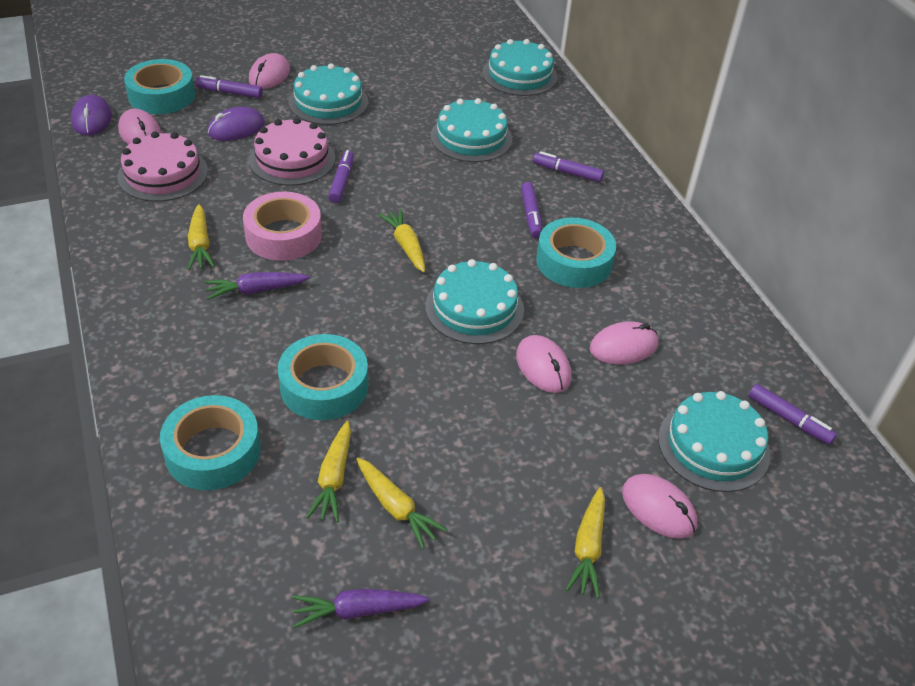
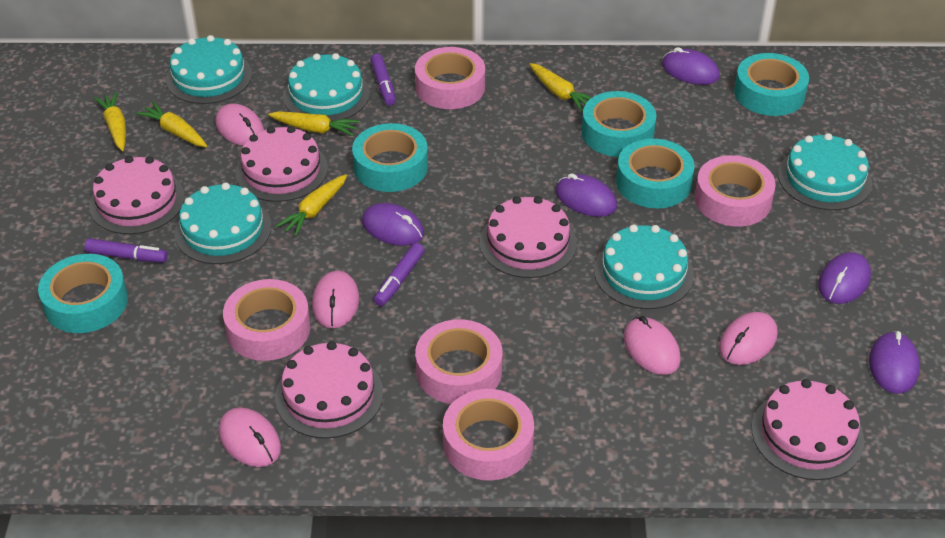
pink cake: 2 -> 5
pink tape: 1 -> 5
purple carrot: 2 -> 0
purple marker: 5 -> 3
purple mouse: 2 -> 5
turquoise tape: 4 -> 5

